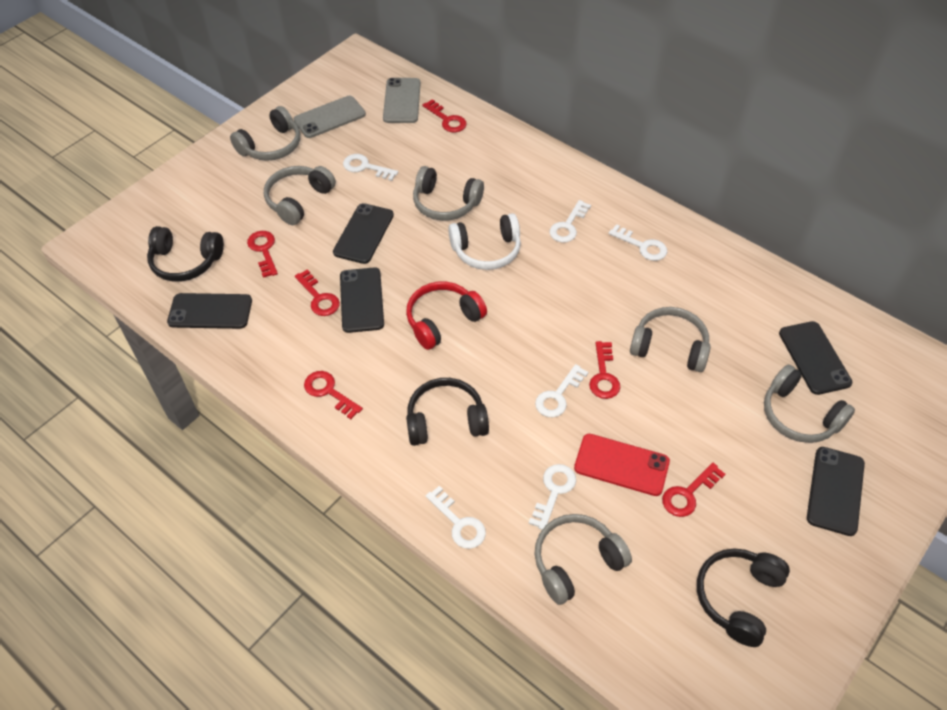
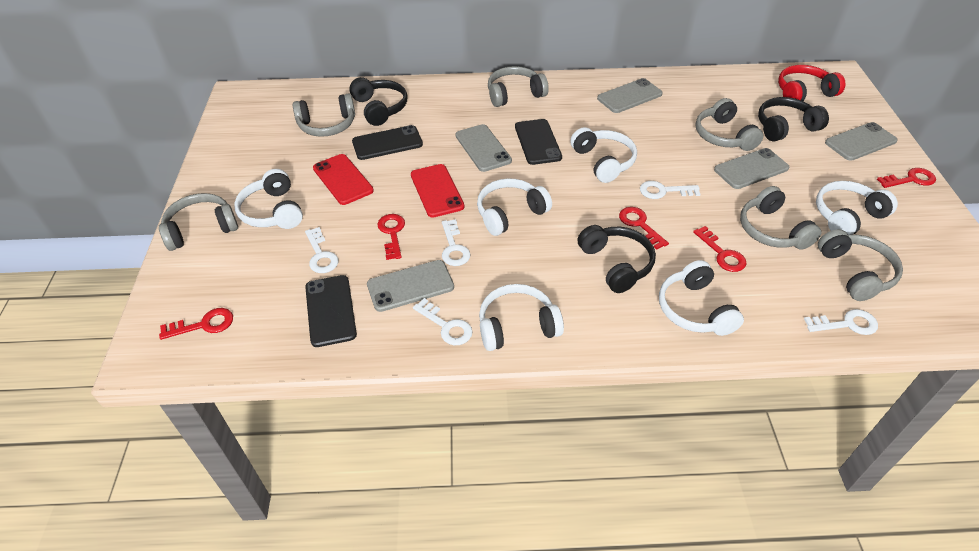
black phone: 5 -> 3
grey phone: 2 -> 5
red key: 6 -> 5
red phone: 1 -> 2
white headphones: 1 -> 6
white key: 6 -> 5

